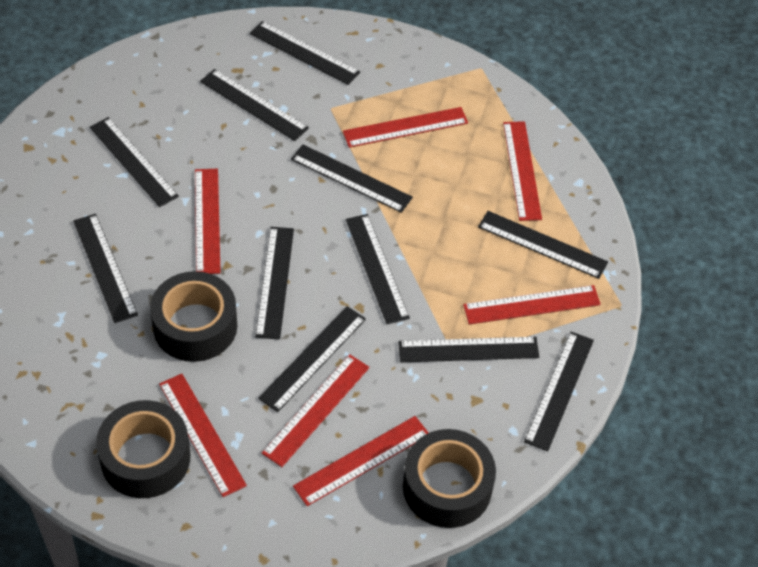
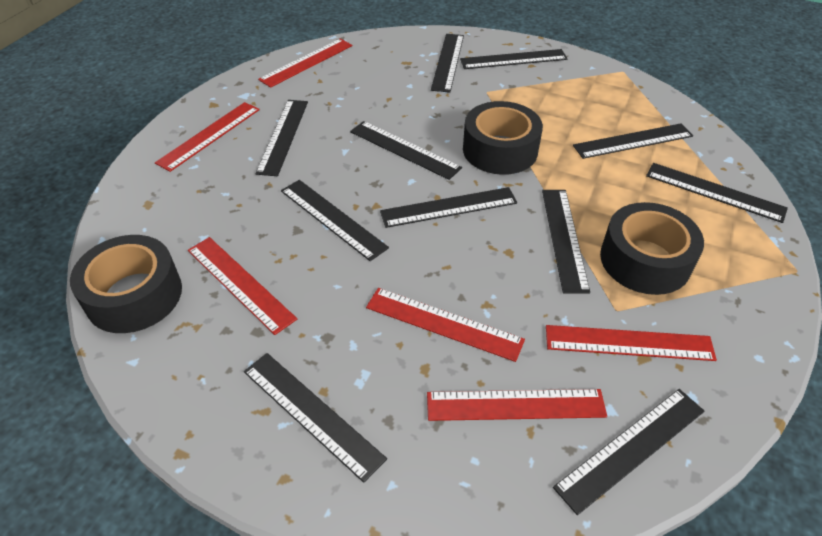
red ruler: 7 -> 6

